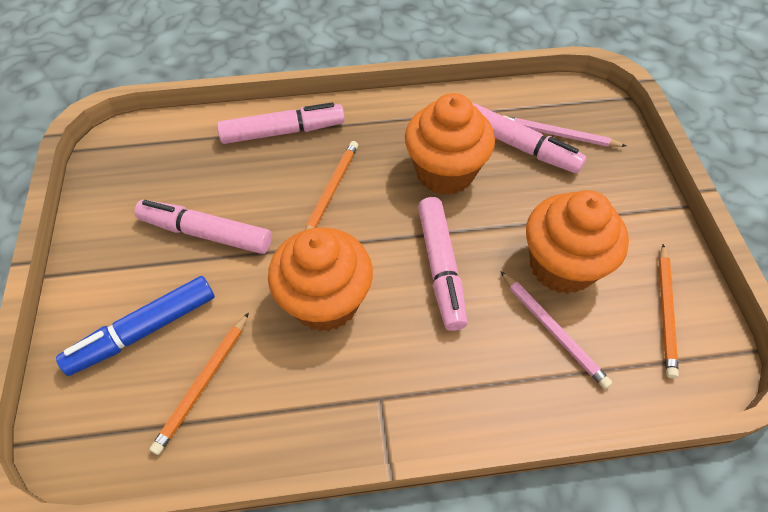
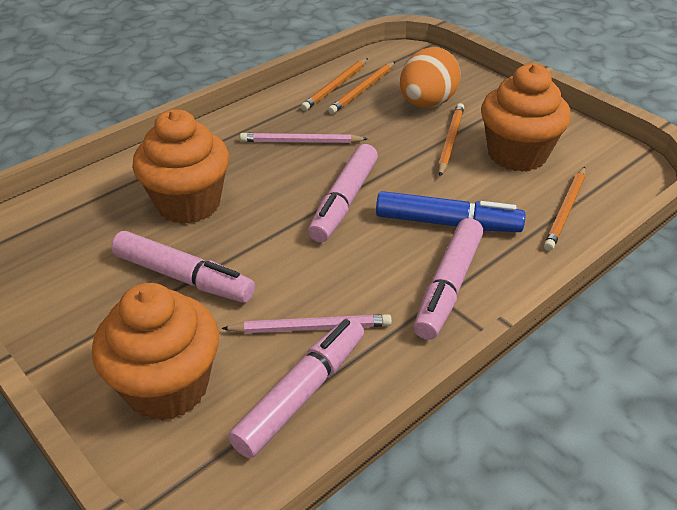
orange egg: 0 -> 1
orange pencil: 3 -> 4

